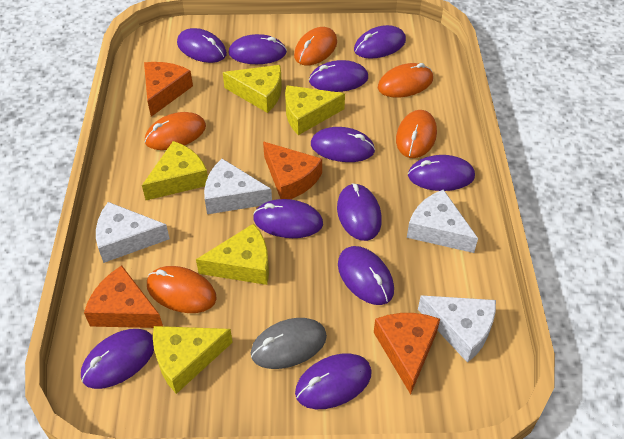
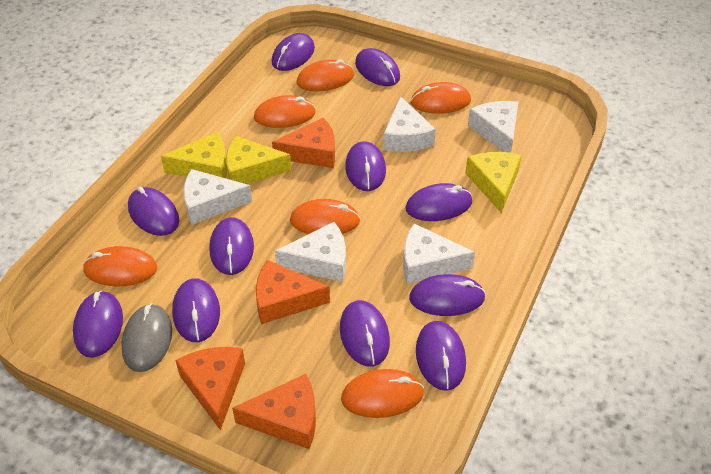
orange mouse: 5 -> 6
white cheese: 4 -> 5
yellow cheese: 5 -> 3

